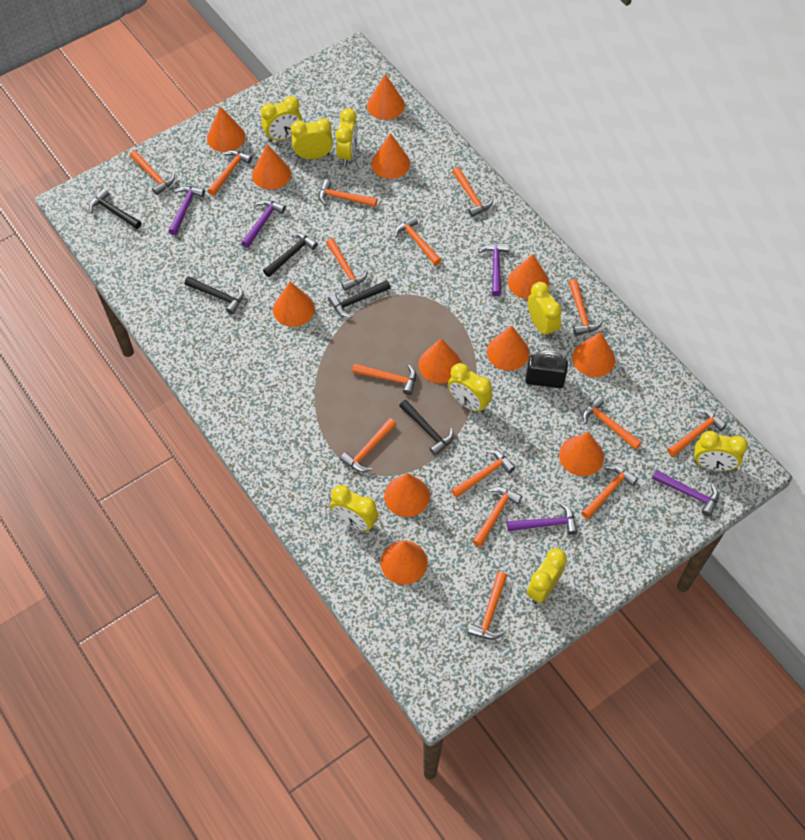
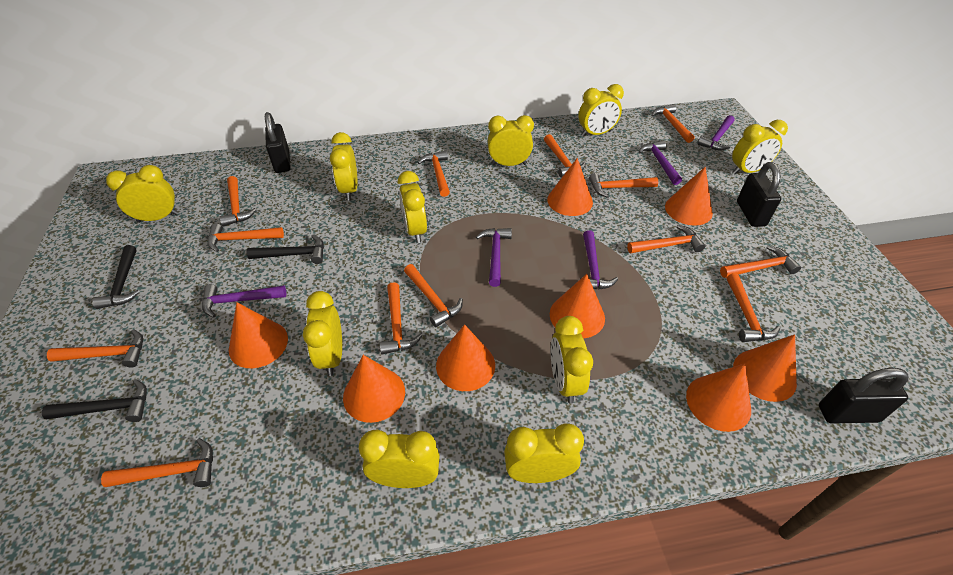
black hammer: 5 -> 3
black padlock: 1 -> 3
orange cone: 12 -> 8
orange hammer: 15 -> 13
yellow clock: 8 -> 10

